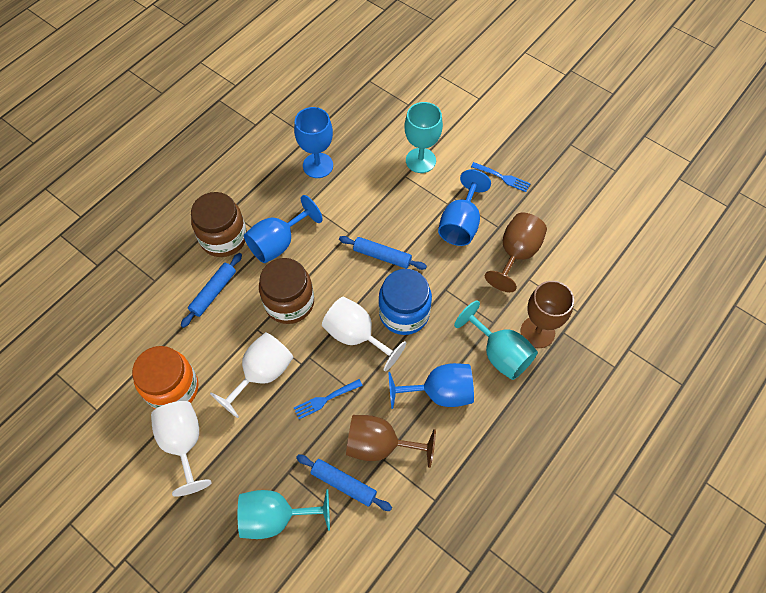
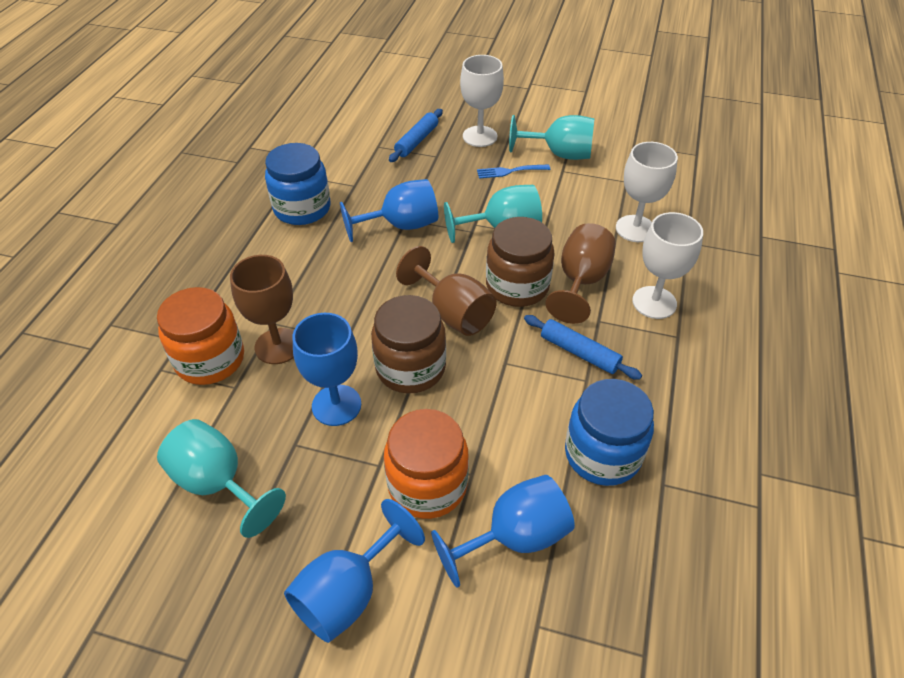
blue fork: 2 -> 1
blue jar: 1 -> 2
blue rolling pin: 3 -> 2
orange jar: 1 -> 2

